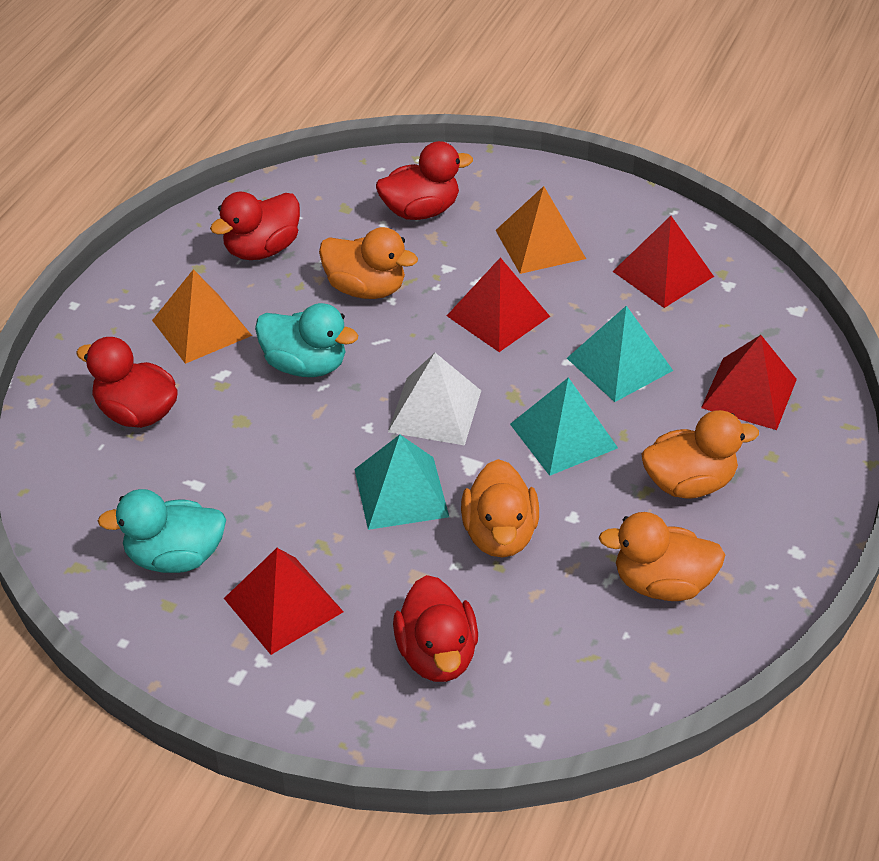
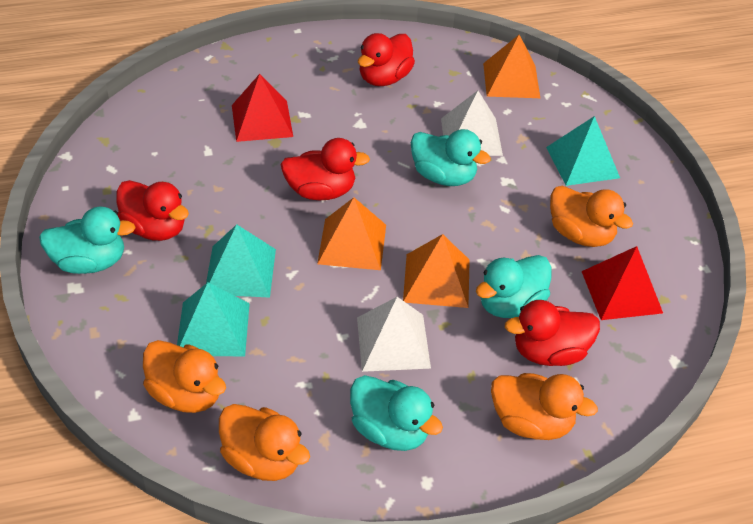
orange pyramid: 2 -> 3
red pyramid: 4 -> 2
turquoise duck: 2 -> 4
white pyramid: 1 -> 2

